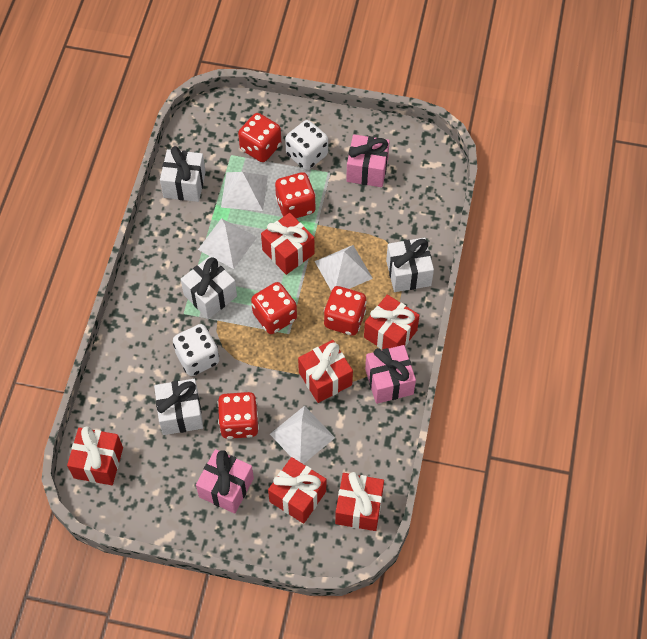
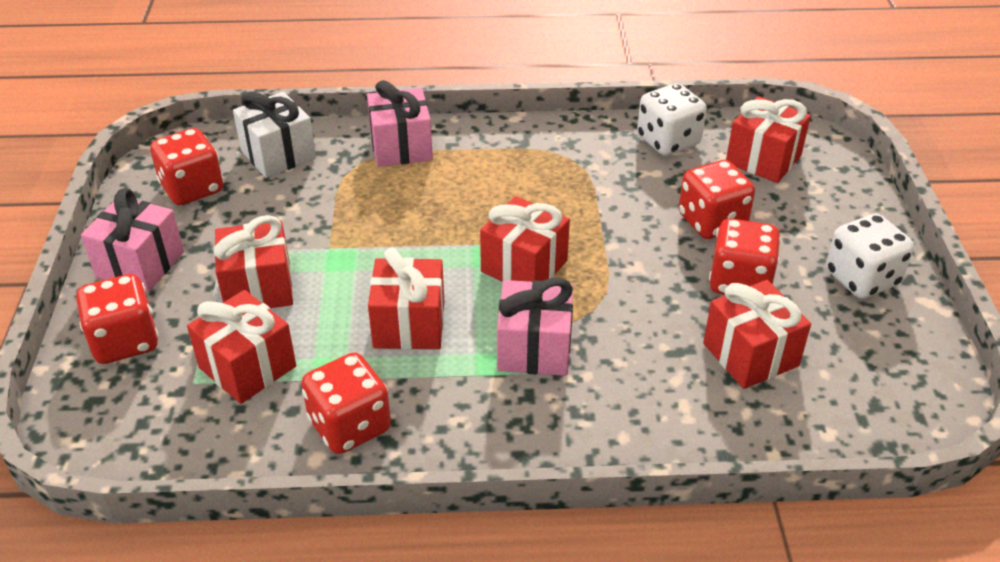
white gift: 4 -> 1
white pyramid: 4 -> 0

